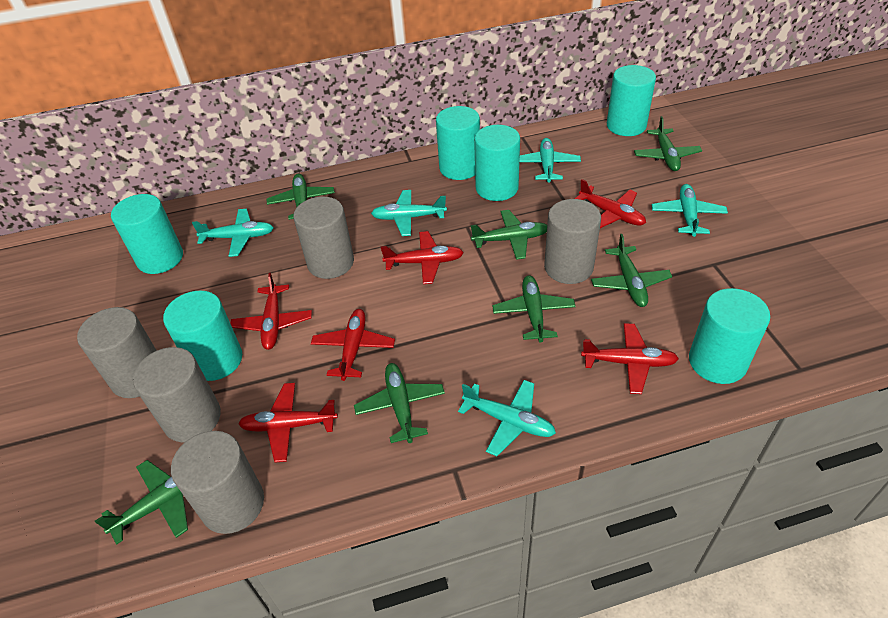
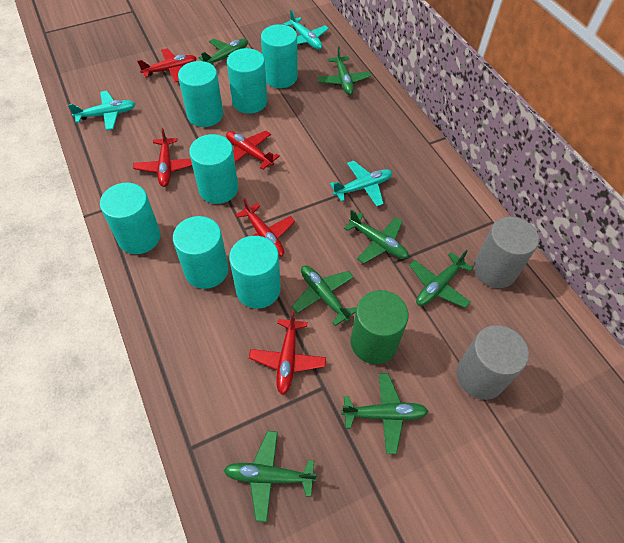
green cylinder: 0 -> 1
grey cylinder: 5 -> 2
red plane: 6 -> 5
turquoise cylinder: 6 -> 7
turquoise plane: 5 -> 3

